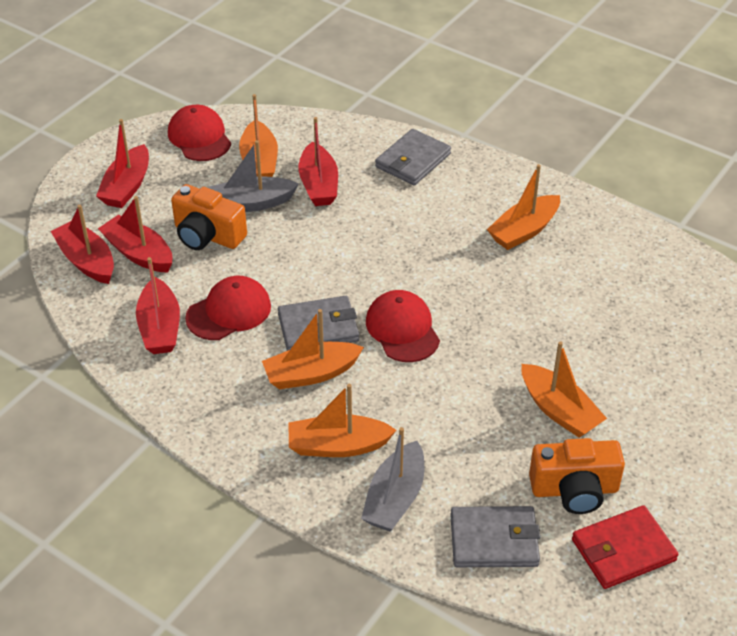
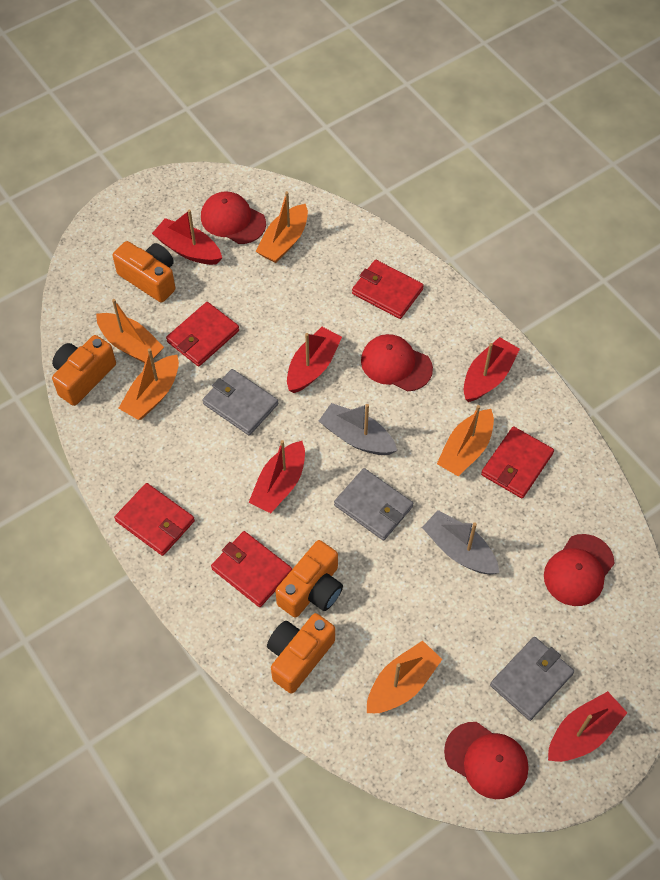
orange camera: 2 -> 4
red cap: 3 -> 4
red wallet: 1 -> 5

